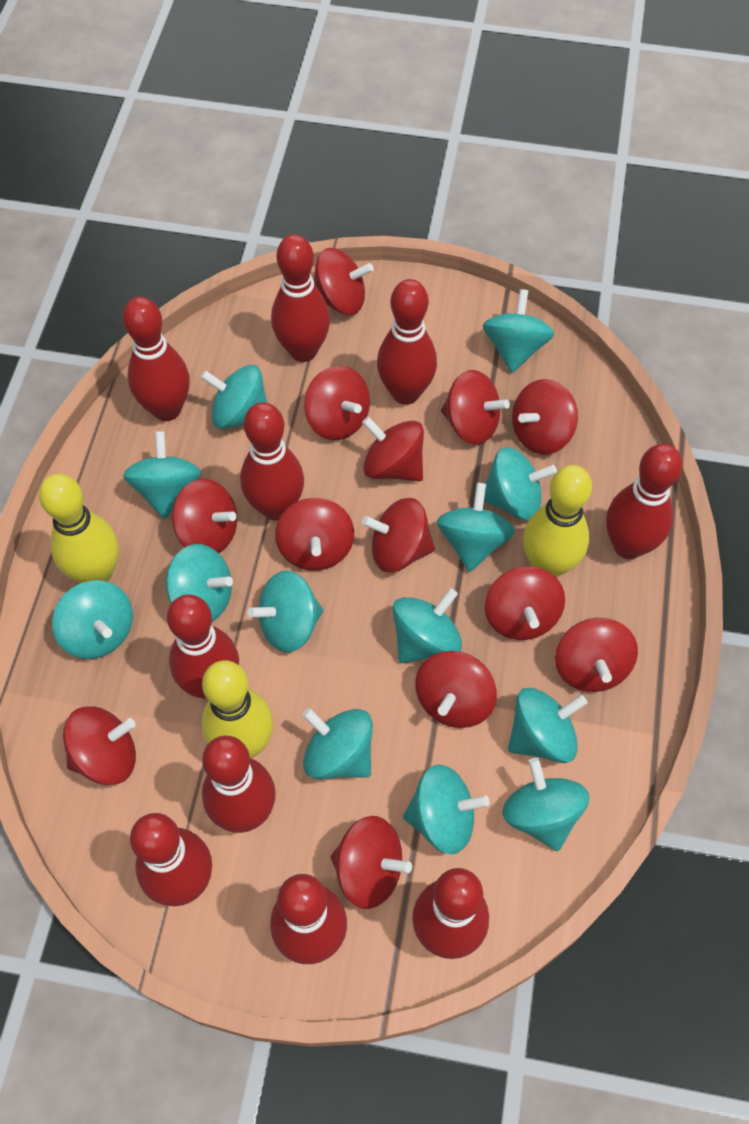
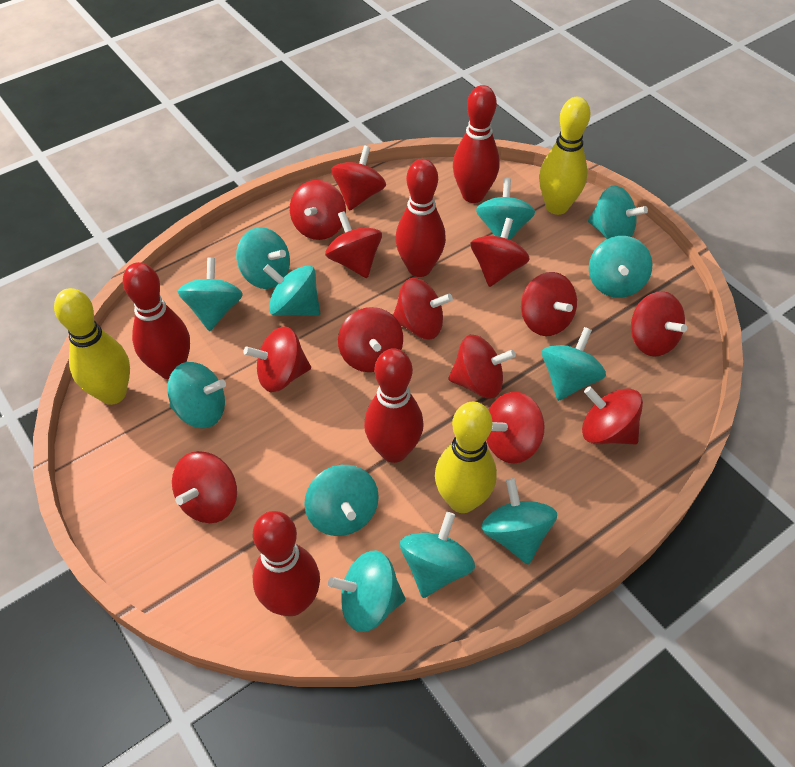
red bowling pin: 10 -> 5
turquoise spinning top: 13 -> 12

